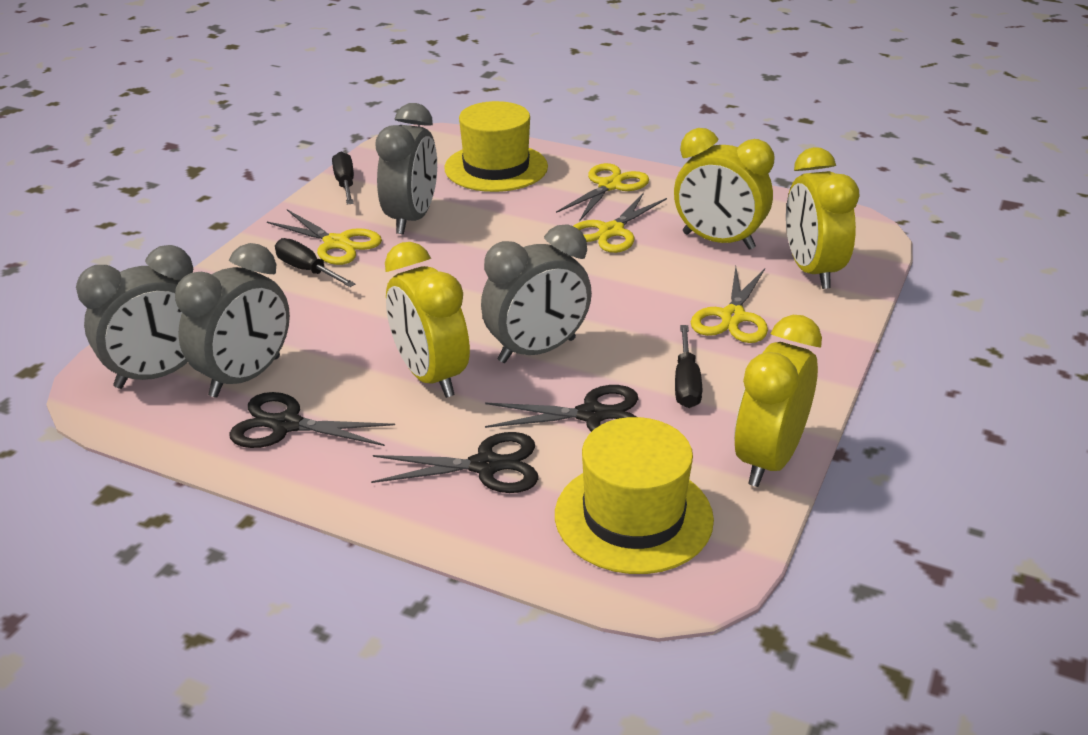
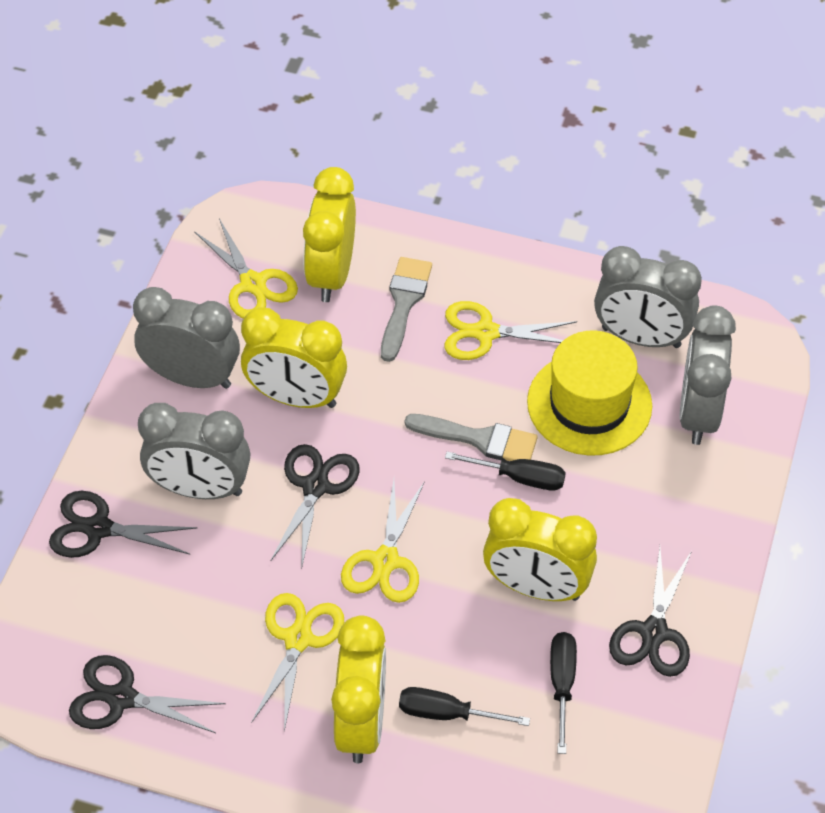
black scissors: 3 -> 4
grey brush: 0 -> 2
yellow hat: 2 -> 1

